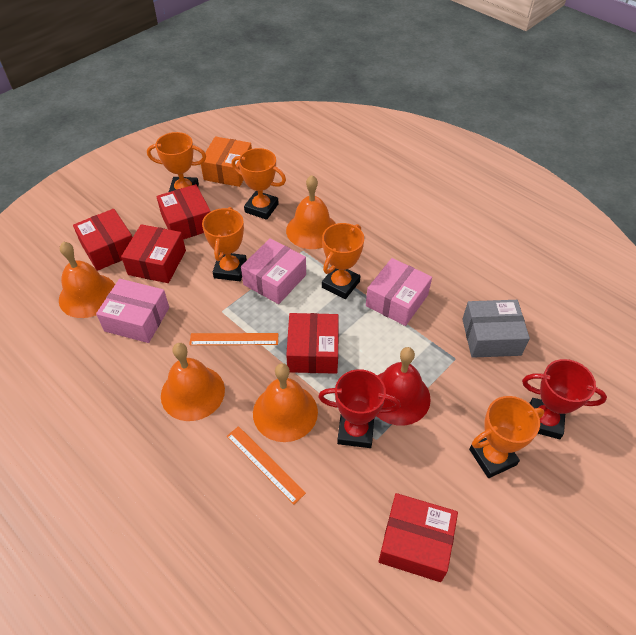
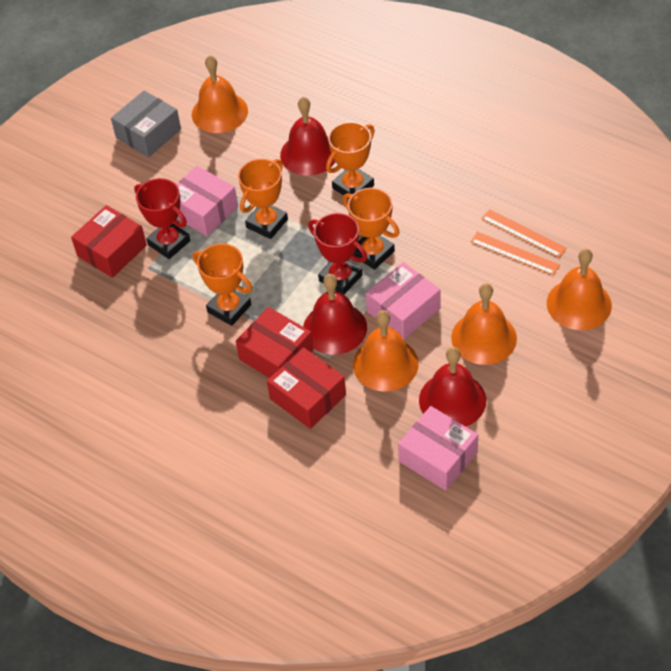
orange box: 1 -> 0
orange trophy: 5 -> 4
red bell: 1 -> 3
red box: 5 -> 3

